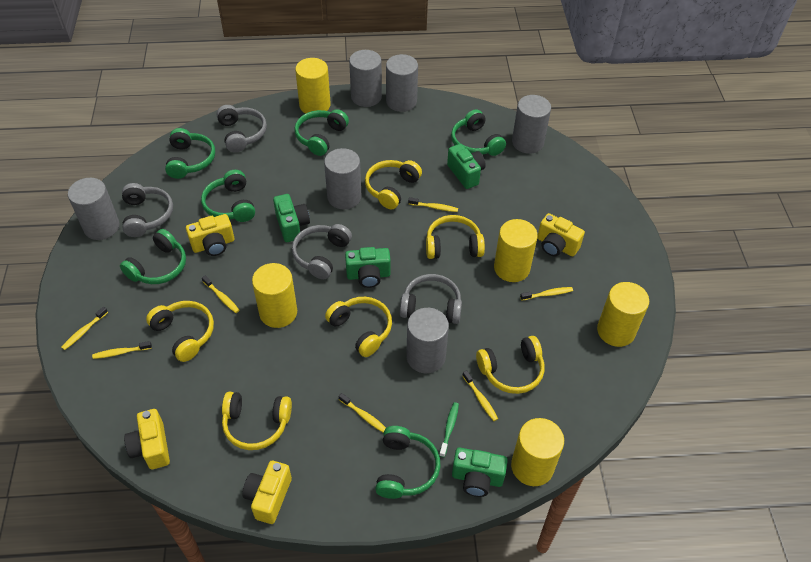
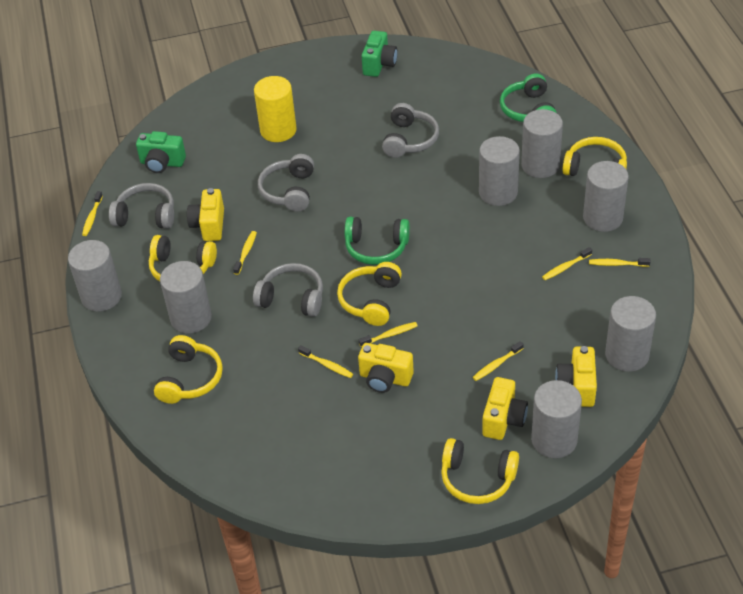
green camera: 4 -> 2
green headphones: 6 -> 2
green toothbrush: 1 -> 0
grey cylinder: 6 -> 7
yellow cylinder: 5 -> 1
yellow headphones: 6 -> 5

